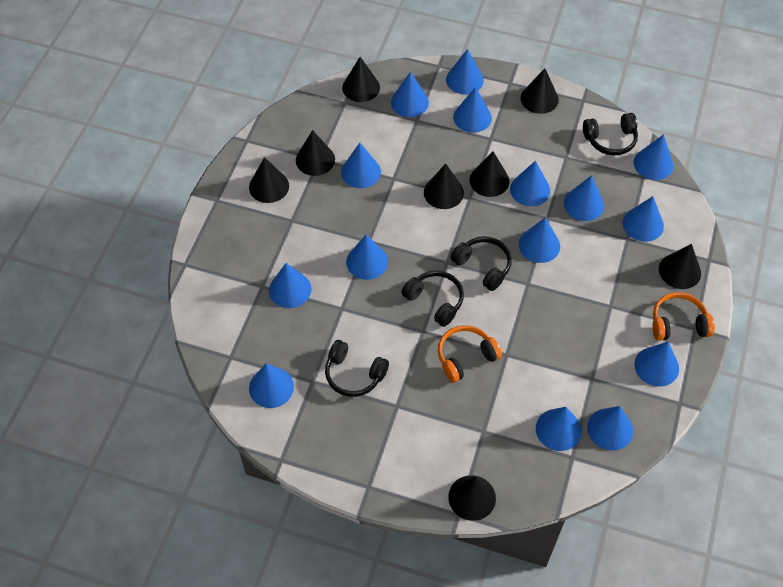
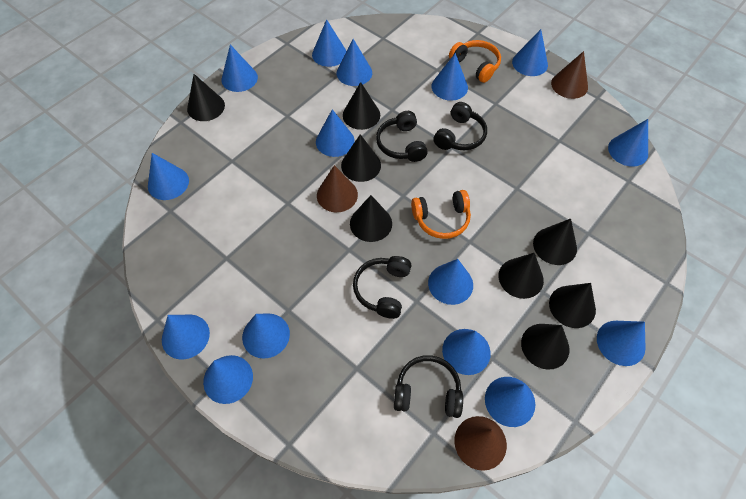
brown cone: 0 -> 3

